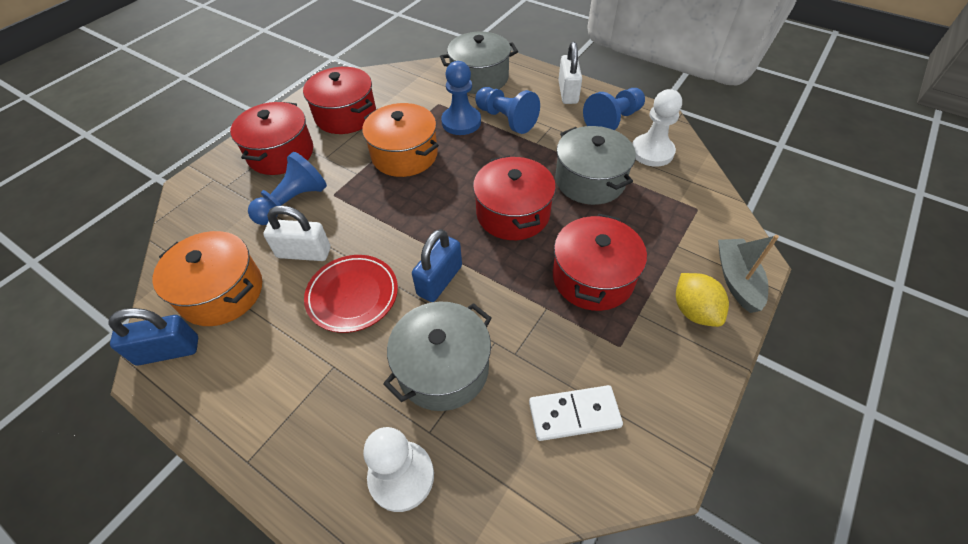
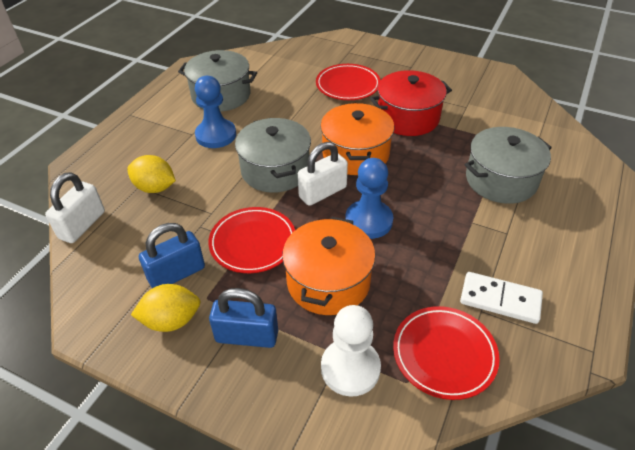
blue pawn: 4 -> 2
grey boat: 1 -> 0
red plate: 1 -> 3
red pot: 4 -> 1
white pawn: 2 -> 1
yellow lemon: 1 -> 2

